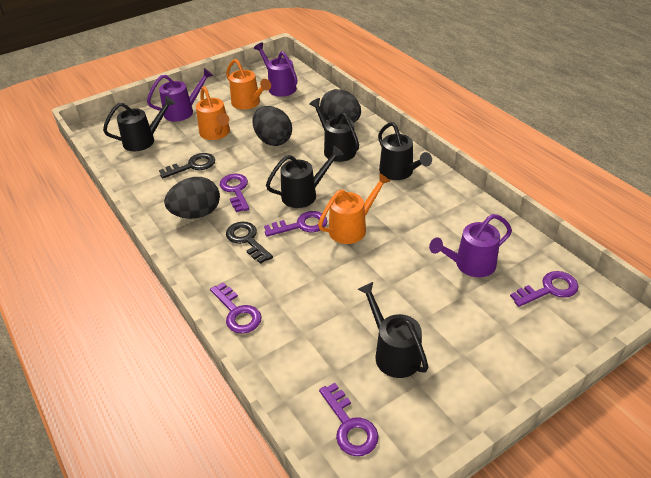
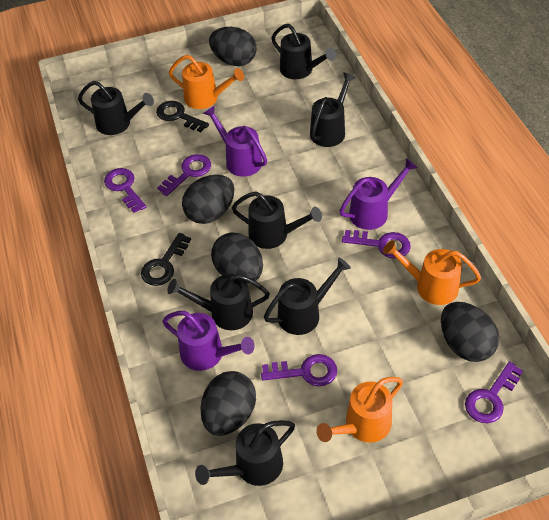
black egg: 3 -> 5
black watering can: 5 -> 7

